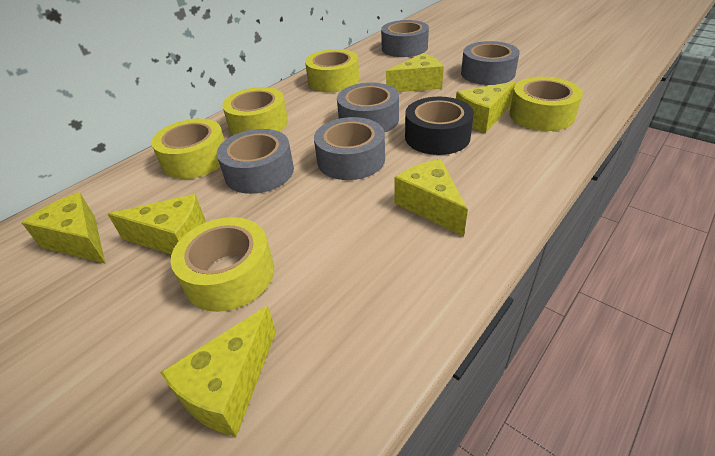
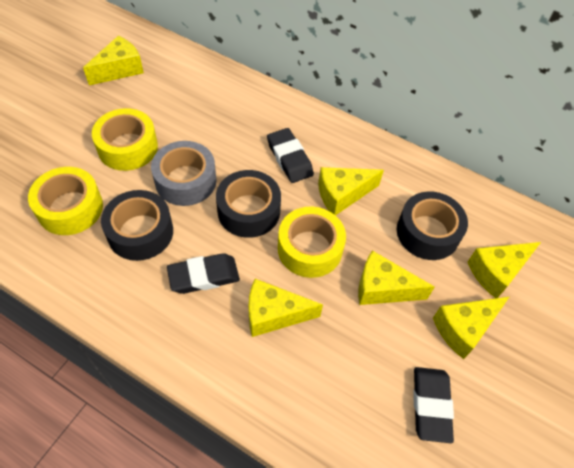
black eraser: 0 -> 3
black tape: 1 -> 3
grey tape: 5 -> 1
yellow tape: 5 -> 3

